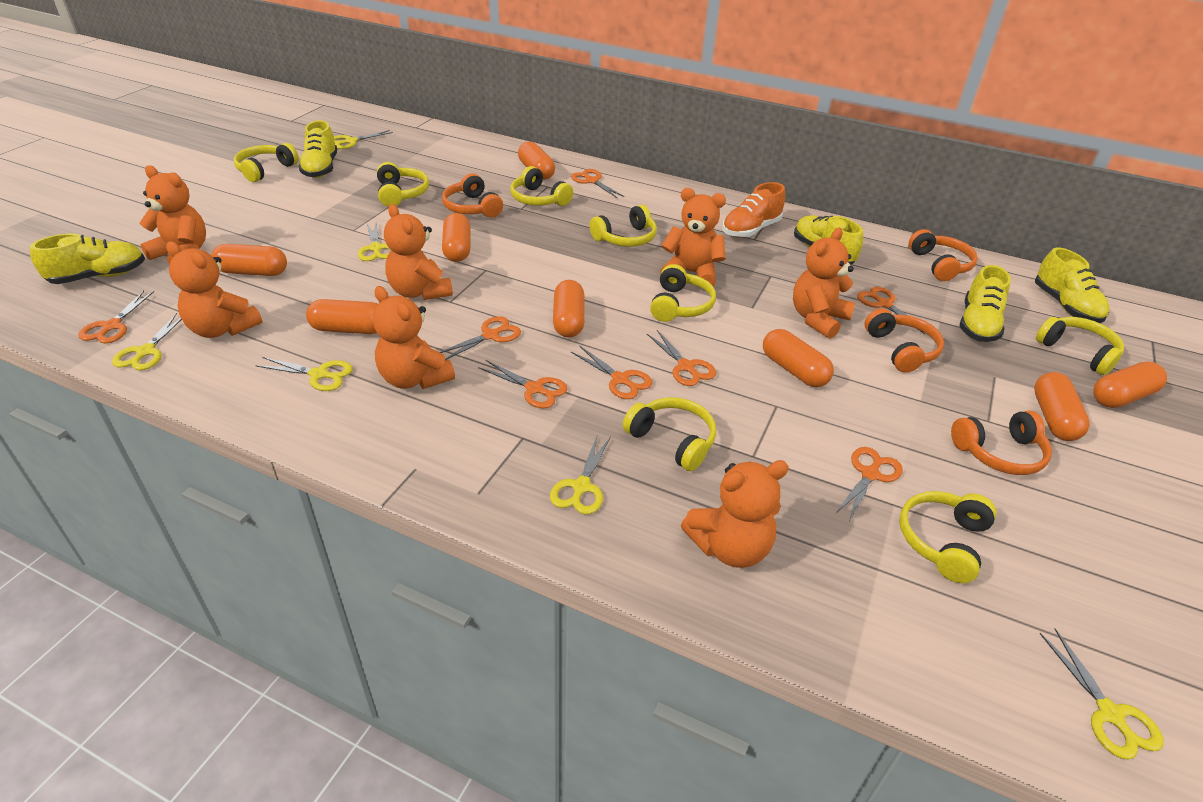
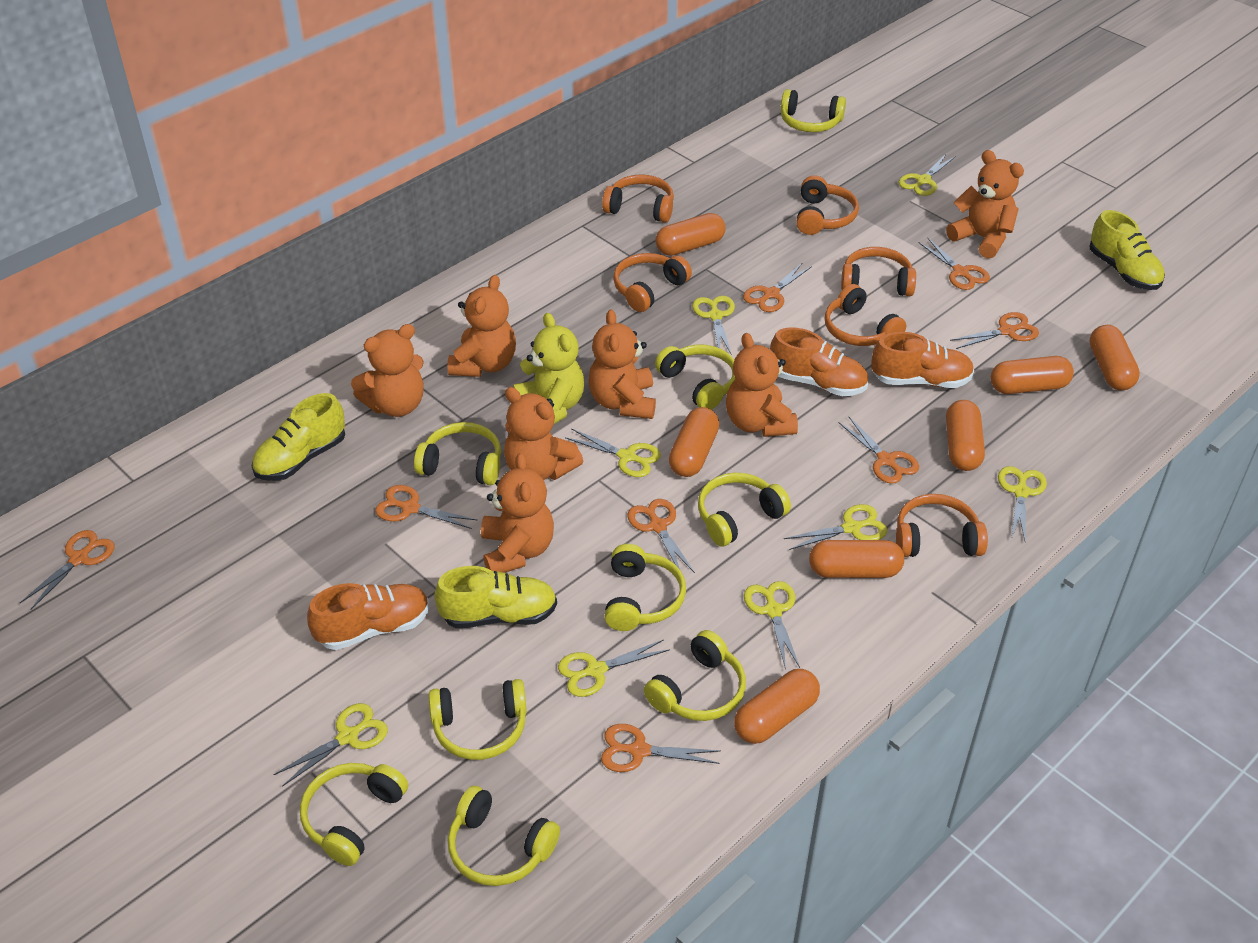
orange capsule: 8 -> 7
orange headphones: 4 -> 6
orange shoe: 1 -> 3
yellow headphones: 8 -> 9
yellow scissors: 6 -> 8
yellow shoe: 5 -> 3
yellow teddy bear: 0 -> 1

